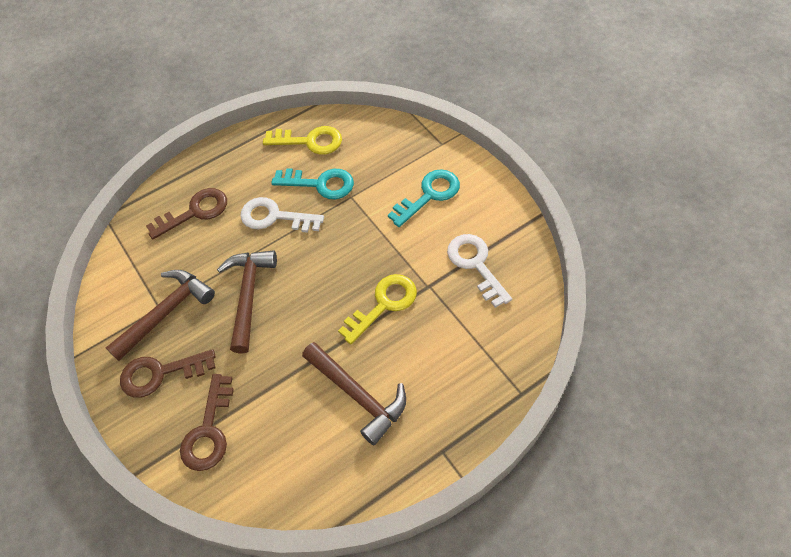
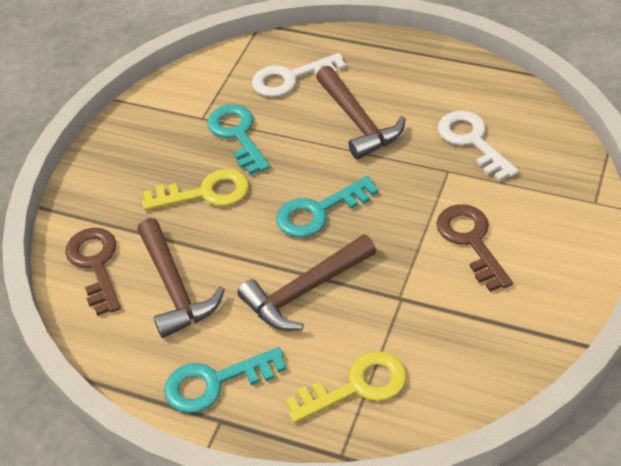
brown key: 3 -> 2
turquoise key: 2 -> 3

